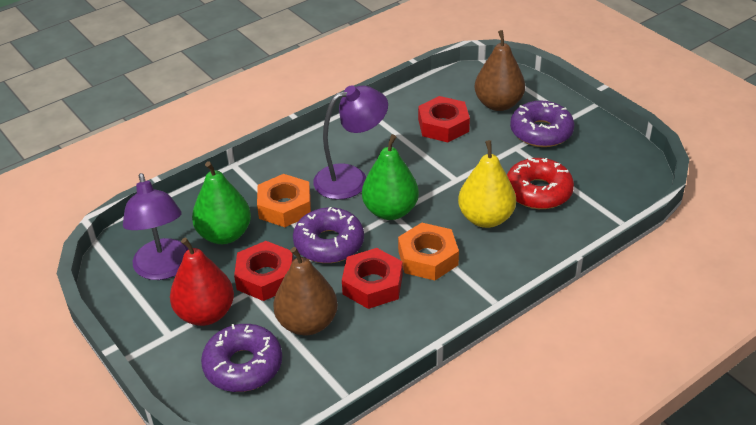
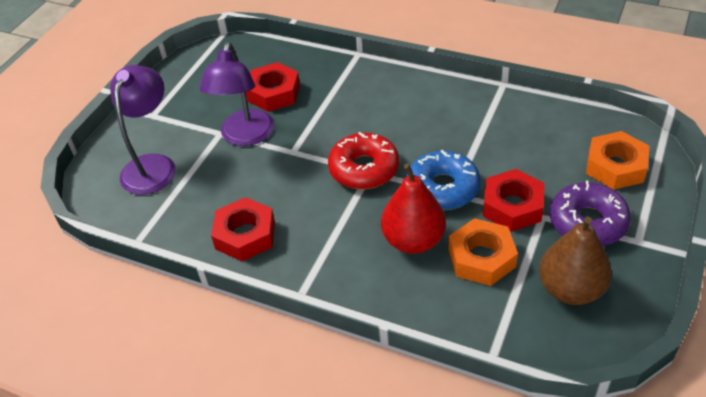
blue donut: 0 -> 1
brown pear: 2 -> 1
green pear: 2 -> 0
purple donut: 3 -> 1
yellow pear: 1 -> 0

